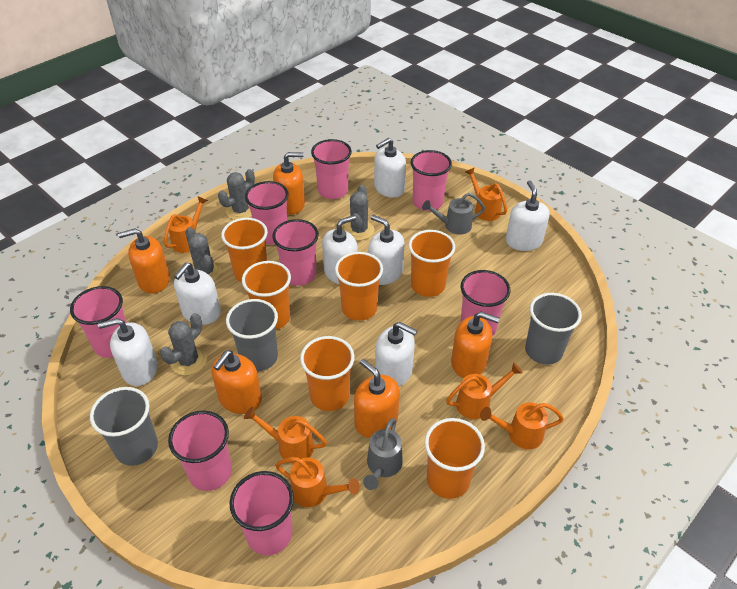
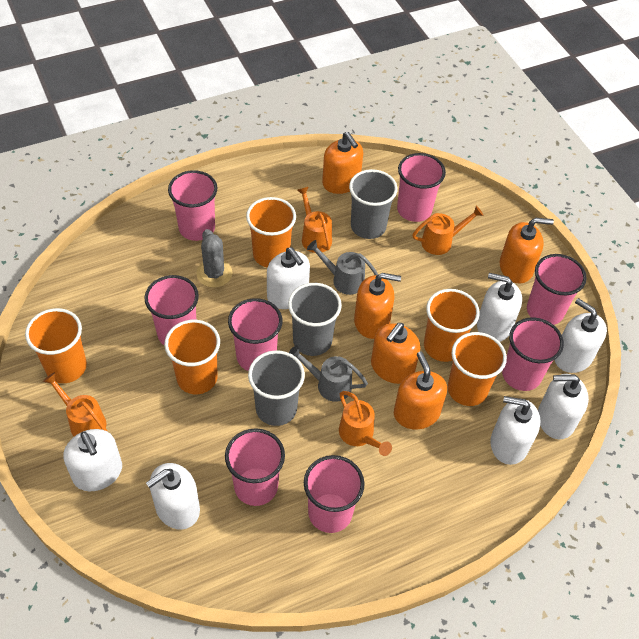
grey cactus: 4 -> 1
orange cup: 6 -> 5
orange watering can: 6 -> 4

